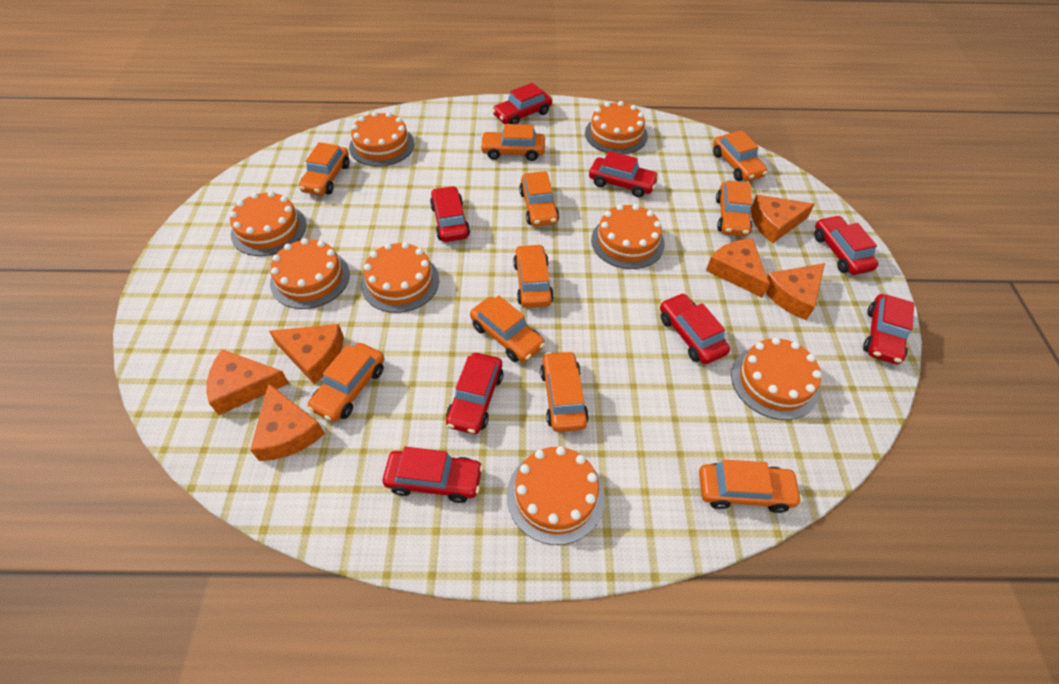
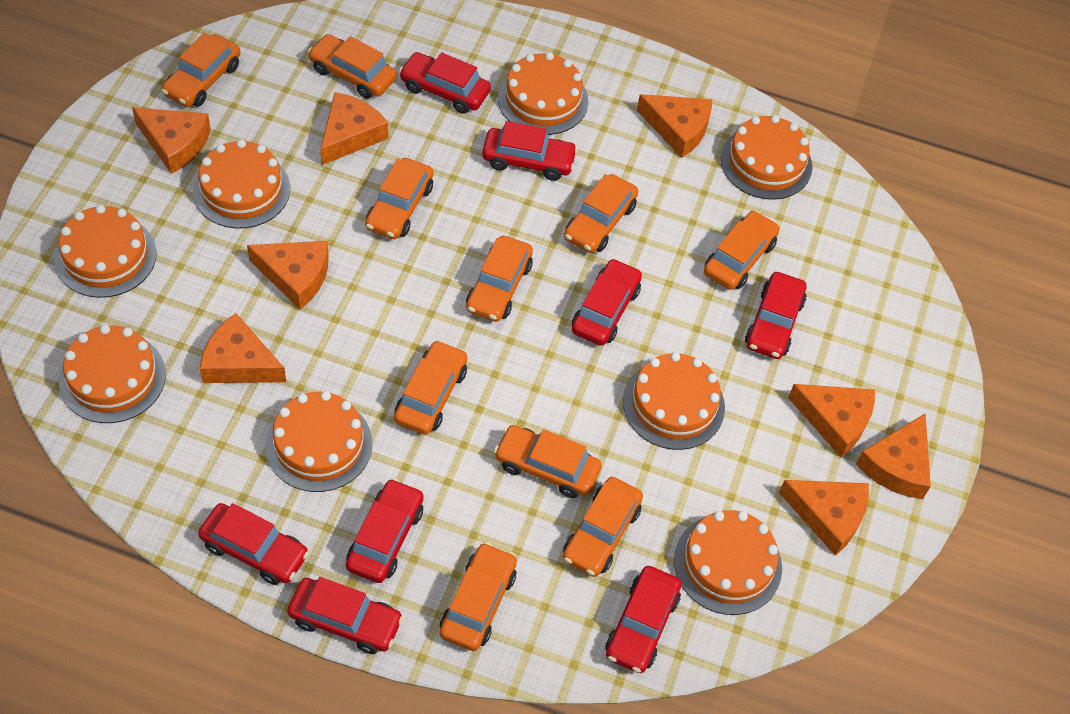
orange cheese: 6 -> 8

